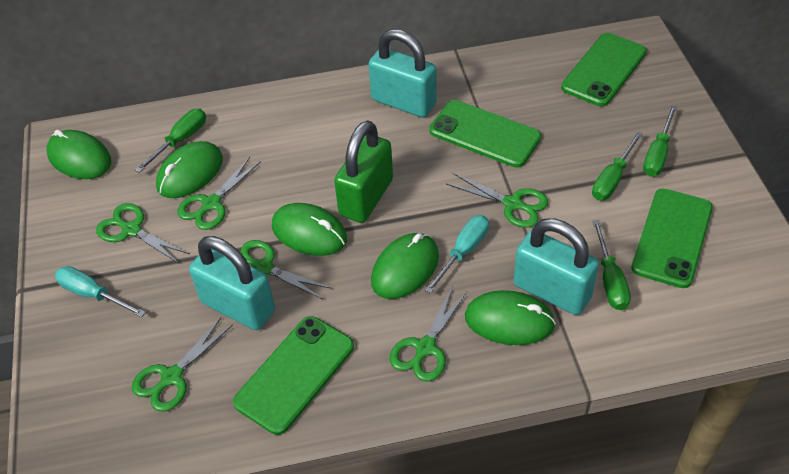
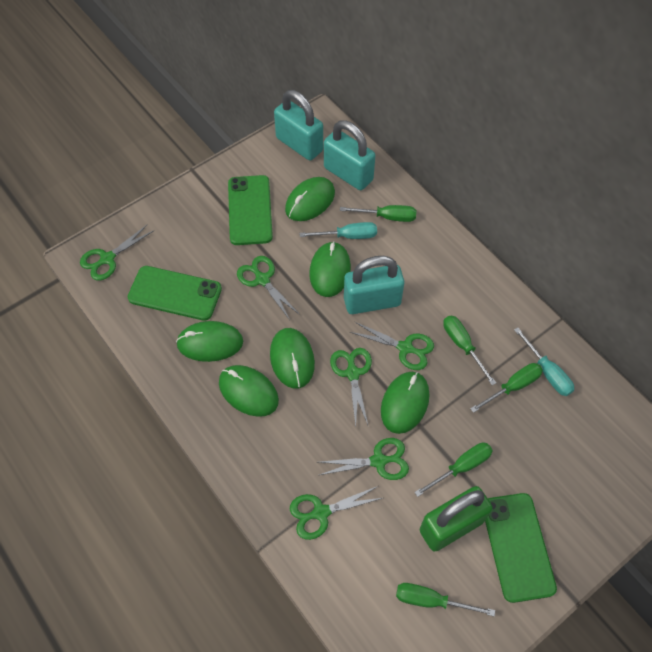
green mouse: 5 -> 6
green phone: 4 -> 3
green screwdriver: 4 -> 5

